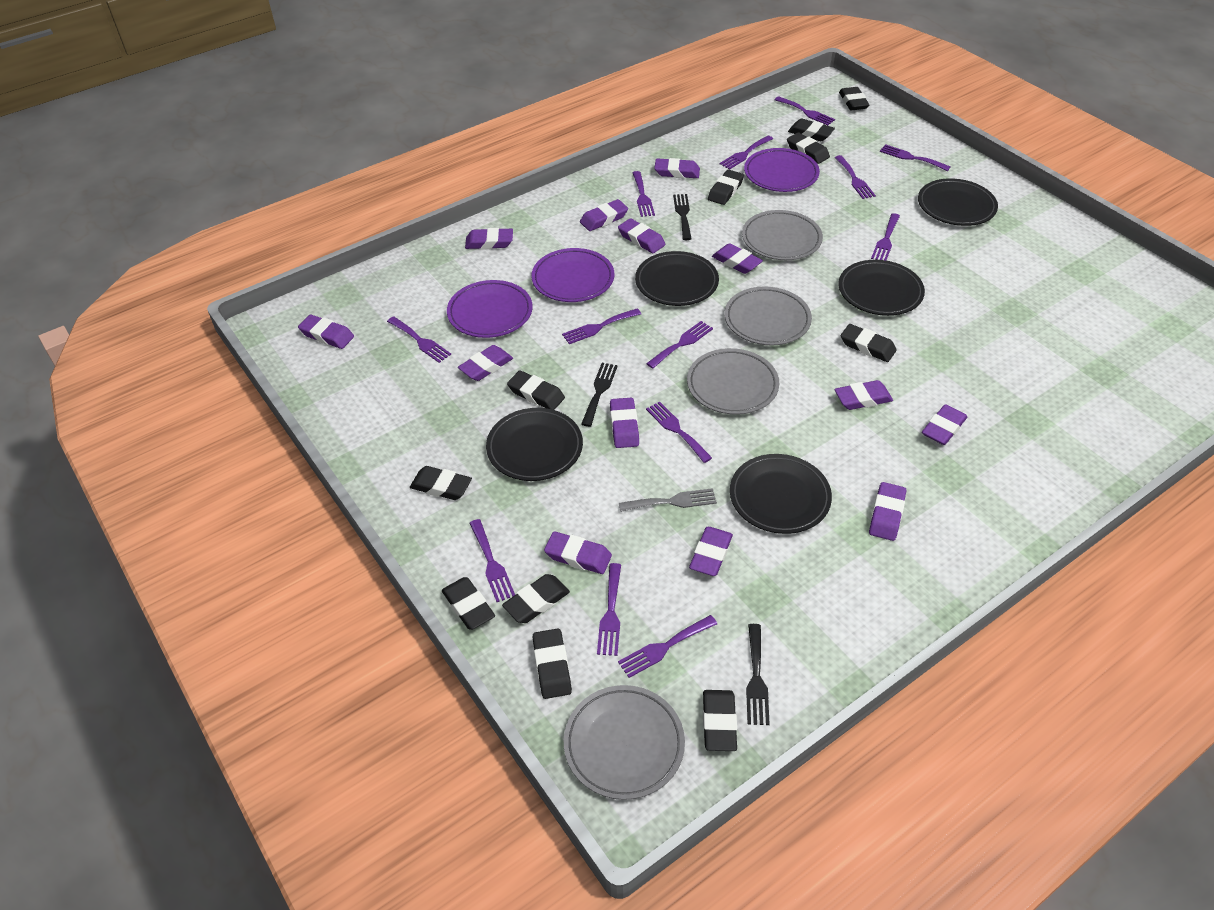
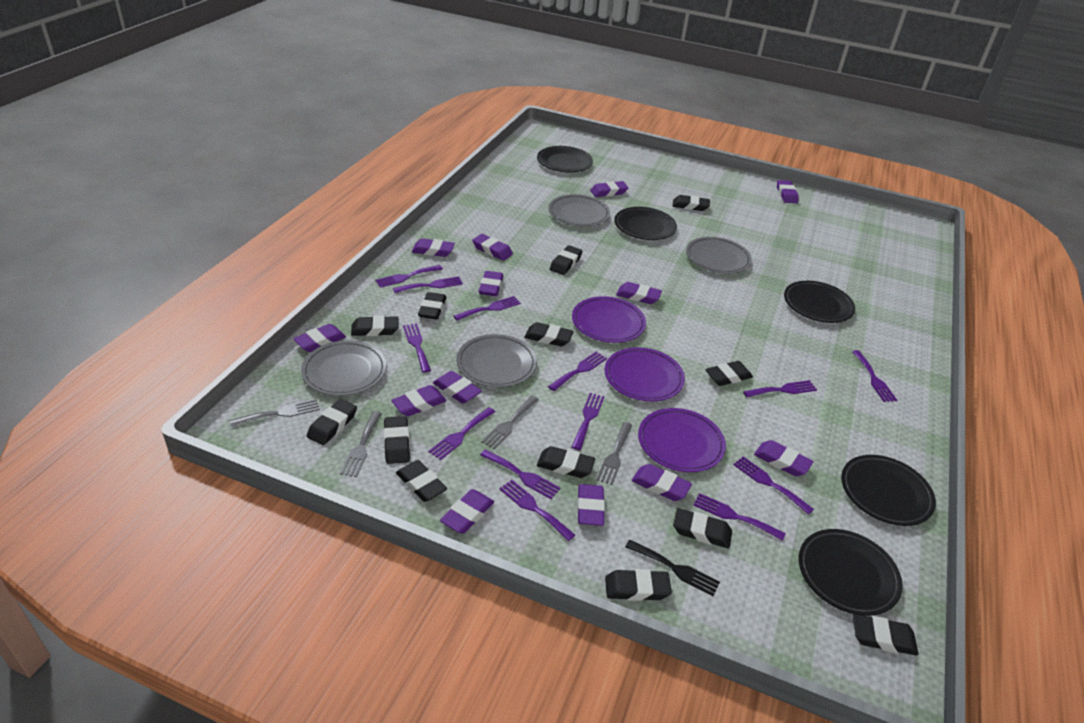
black eraser: 11 -> 13
black fork: 3 -> 1
grey fork: 1 -> 4

